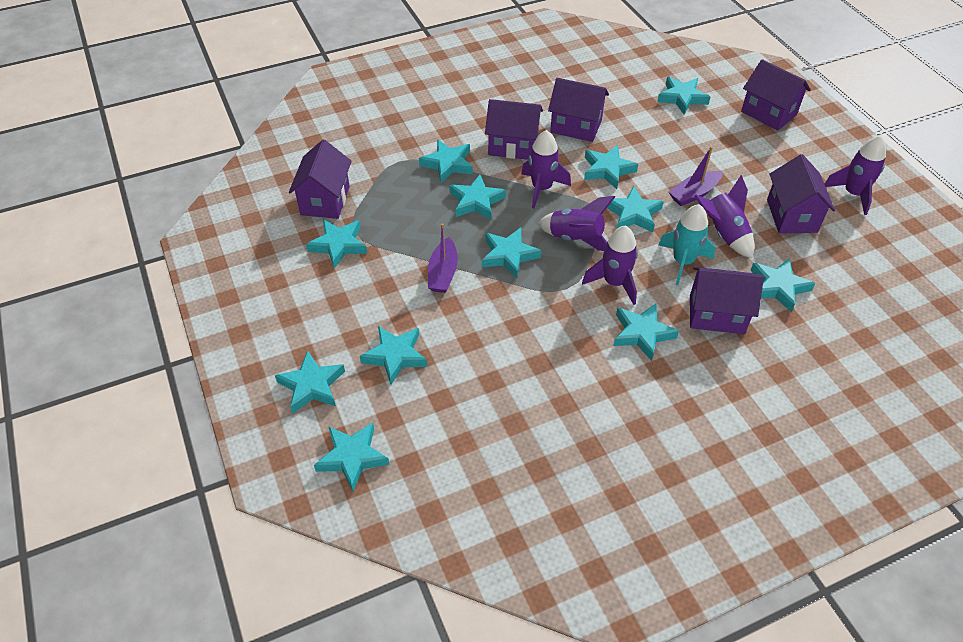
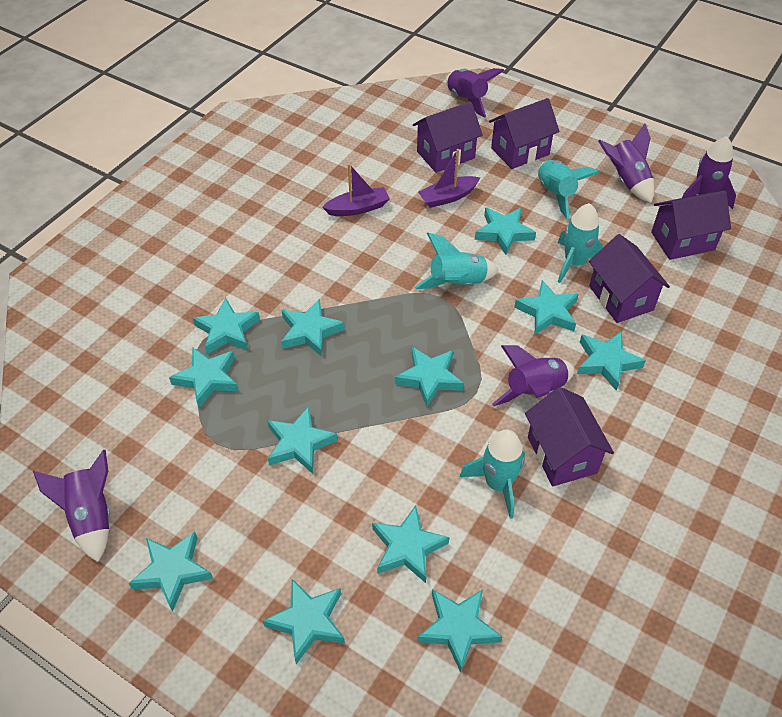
purple house: 6 -> 5
turquoise rocket: 1 -> 4

